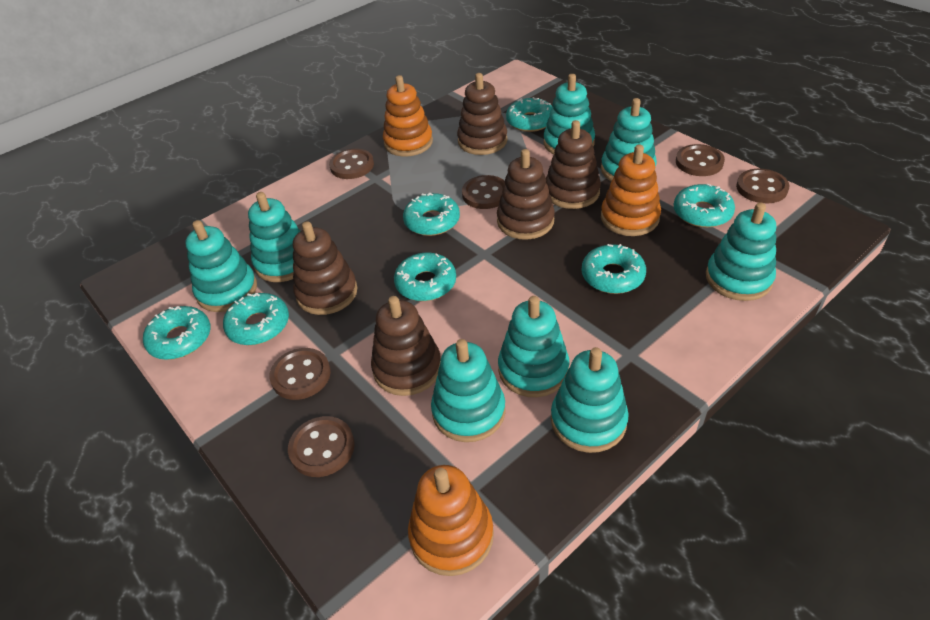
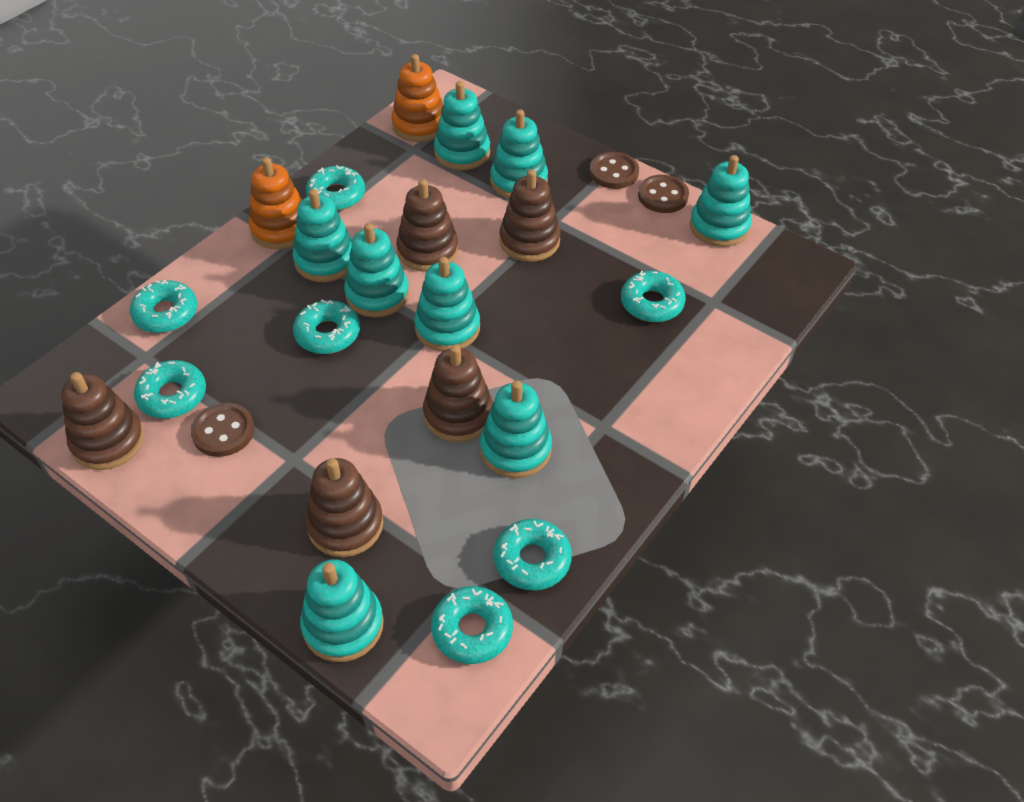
brown button: 6 -> 3
orange stacking toy: 3 -> 2

